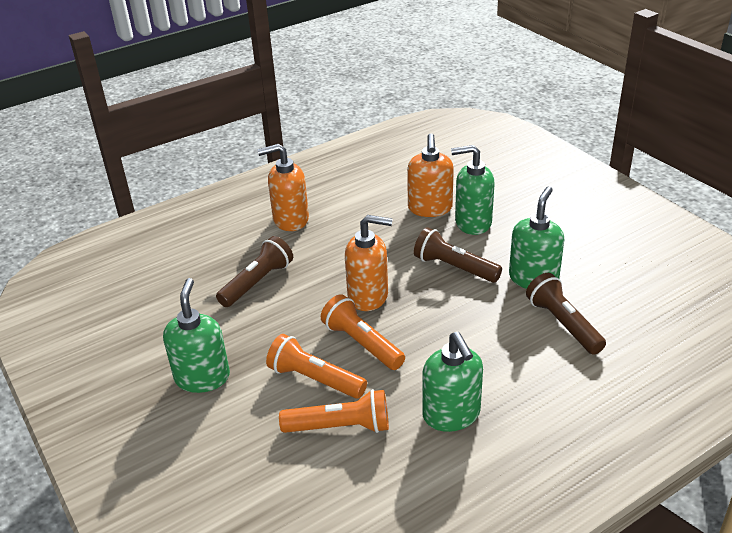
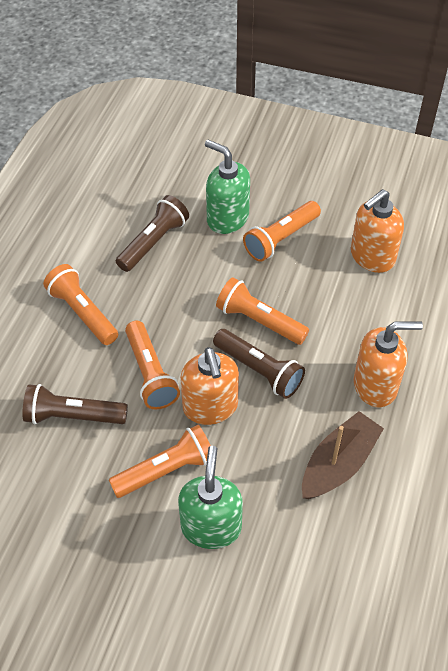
brown boat: 0 -> 1
green soap dispenser: 4 -> 2
orange flashlight: 3 -> 5

